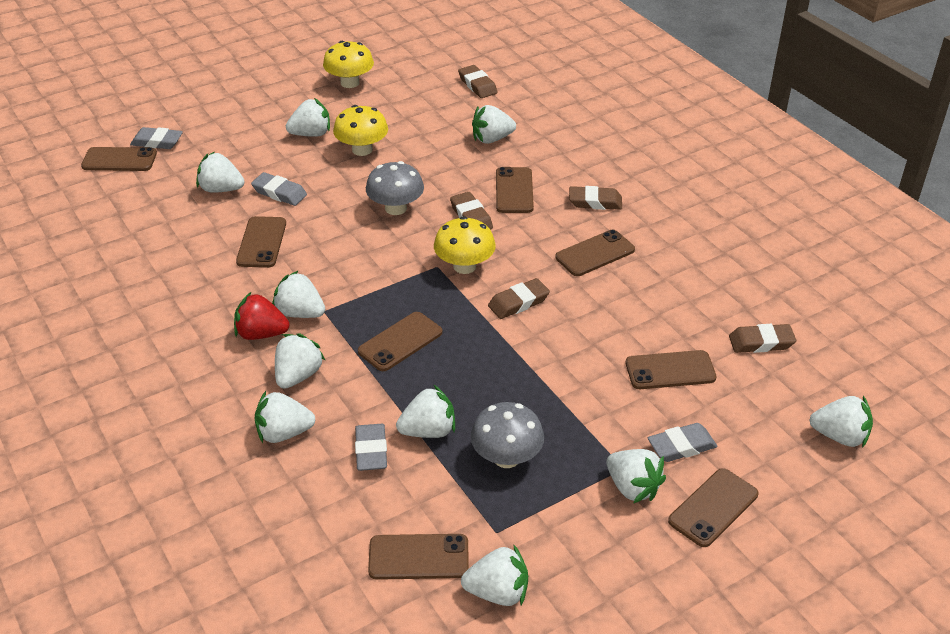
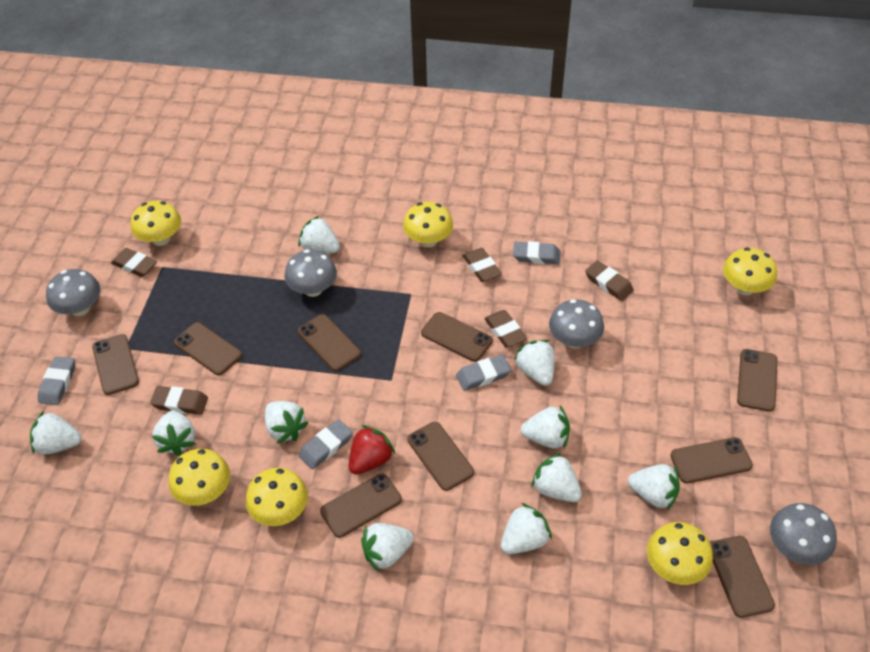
brown phone: 8 -> 9
grey mushroom: 2 -> 4
yellow mushroom: 3 -> 6

